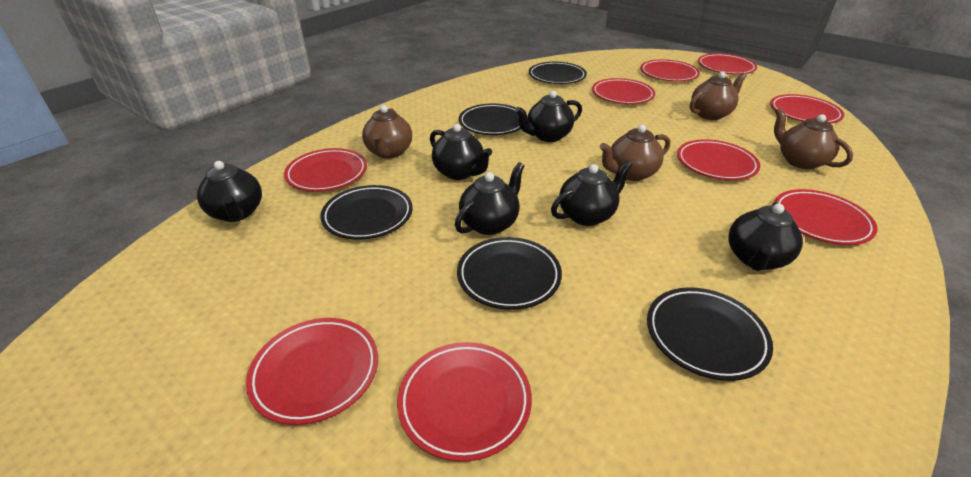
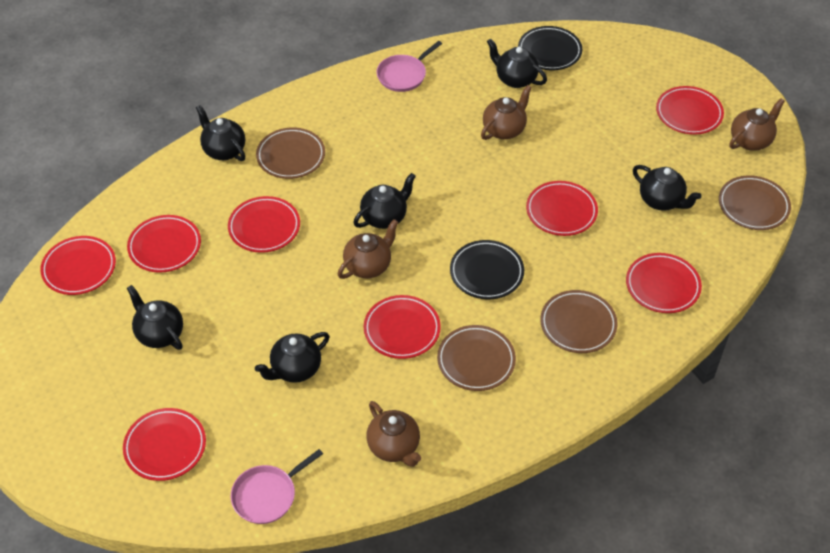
black plate: 5 -> 2
brown plate: 0 -> 4
pink pan: 0 -> 2
red plate: 9 -> 8

